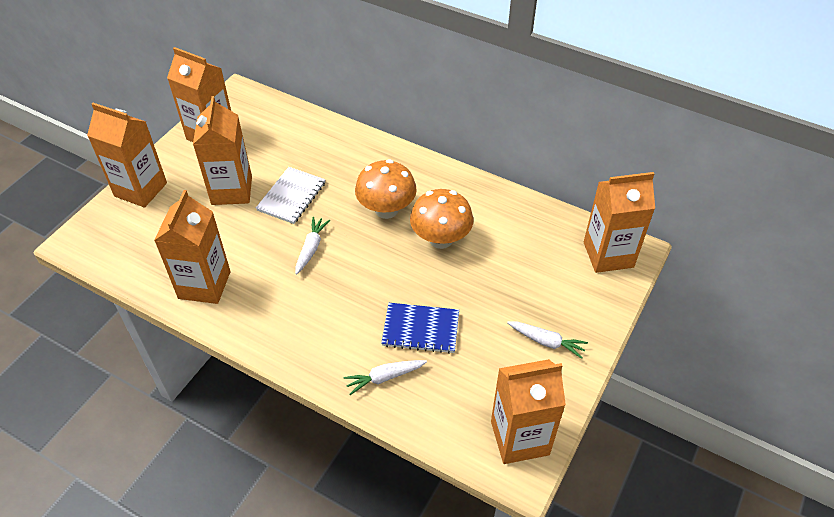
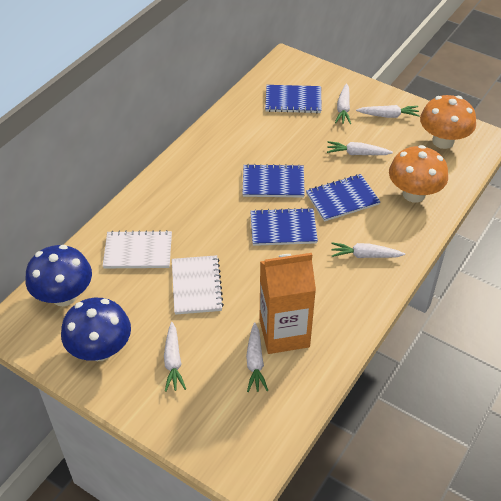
blue mushroom: 0 -> 2
blue notebook: 1 -> 4
orange carton: 6 -> 1
white carrot: 3 -> 6
white notebook: 1 -> 2

